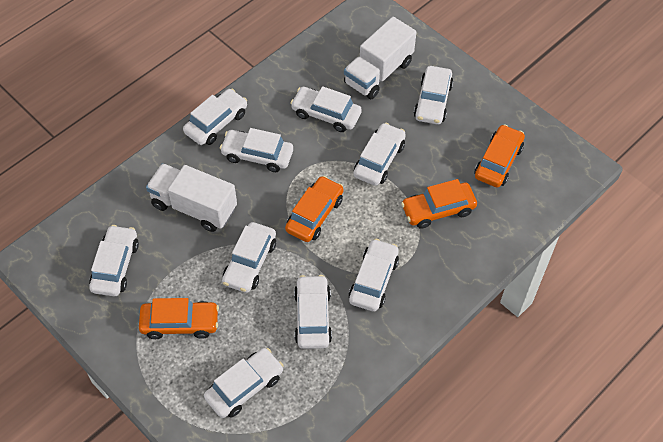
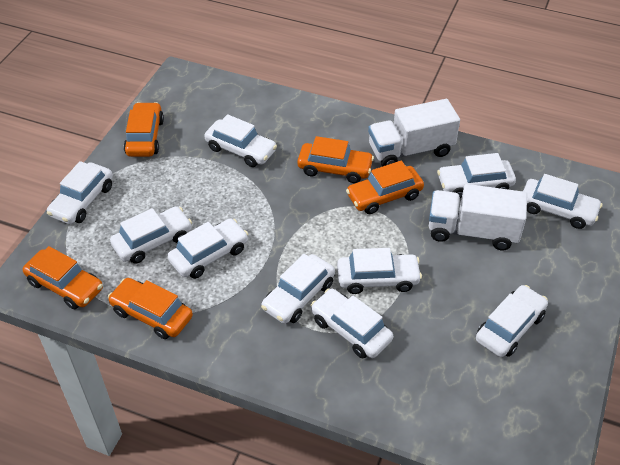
orange car: 4 -> 5

